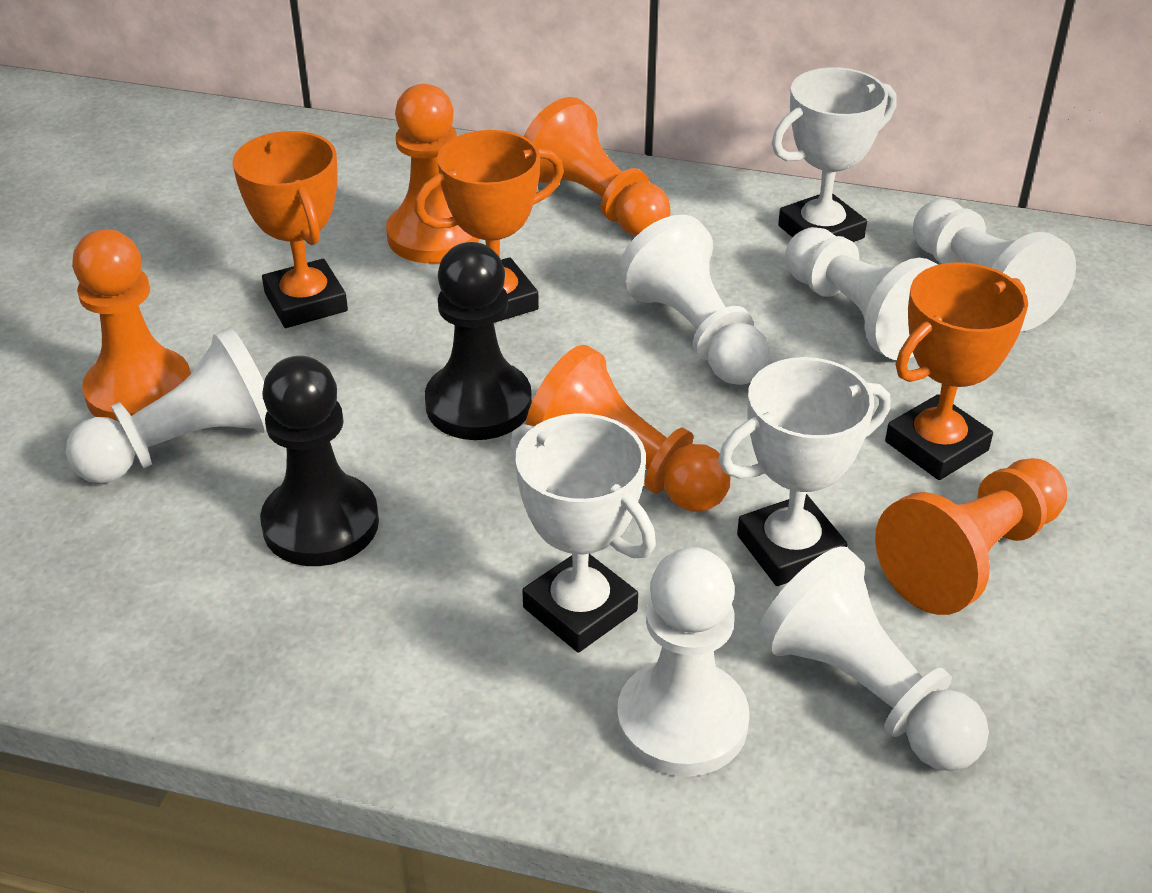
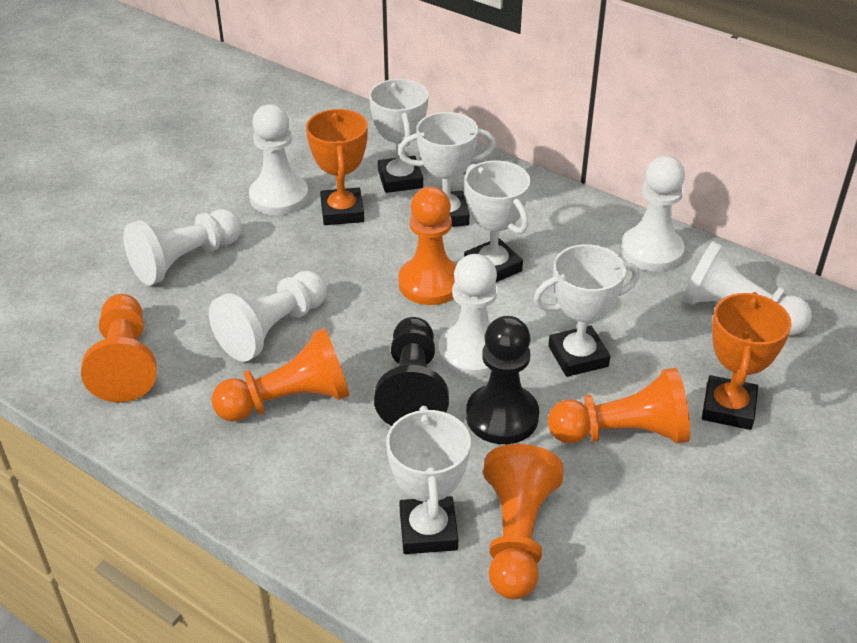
orange trophy: 3 -> 2
white trophy: 3 -> 5

